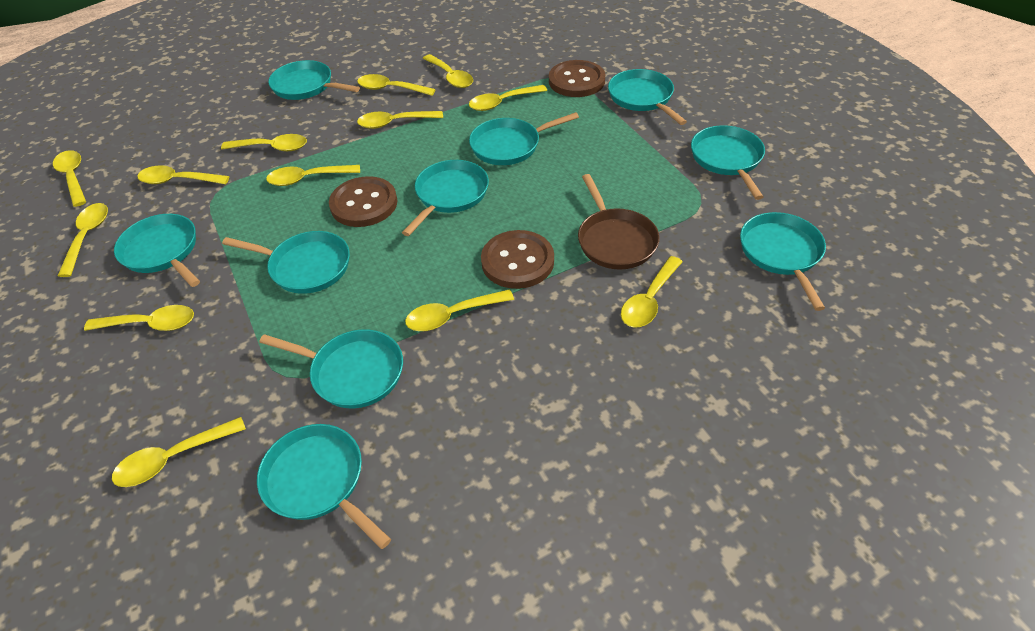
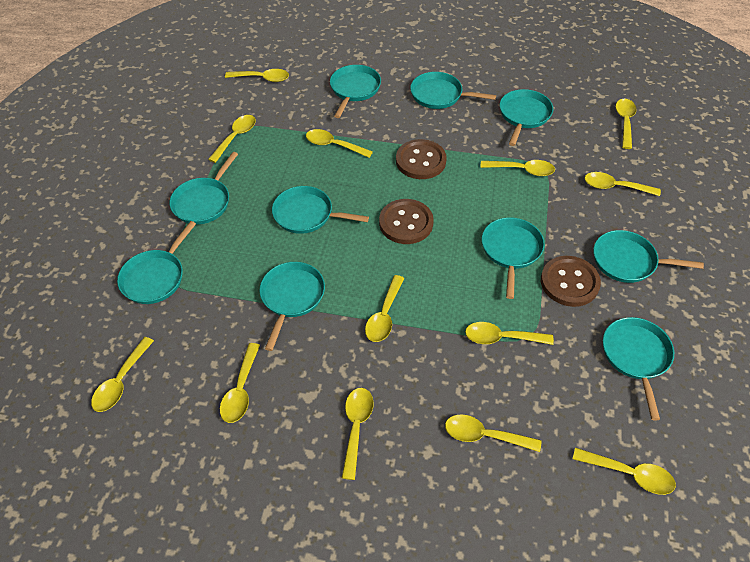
brown pan: 1 -> 0

